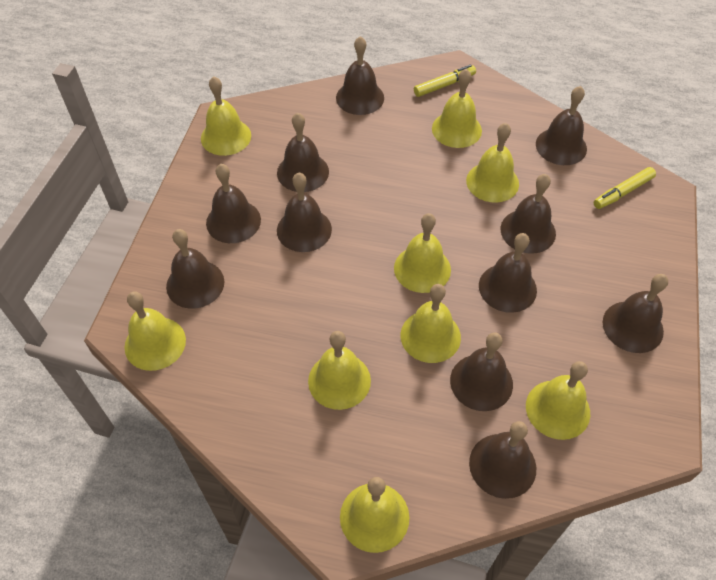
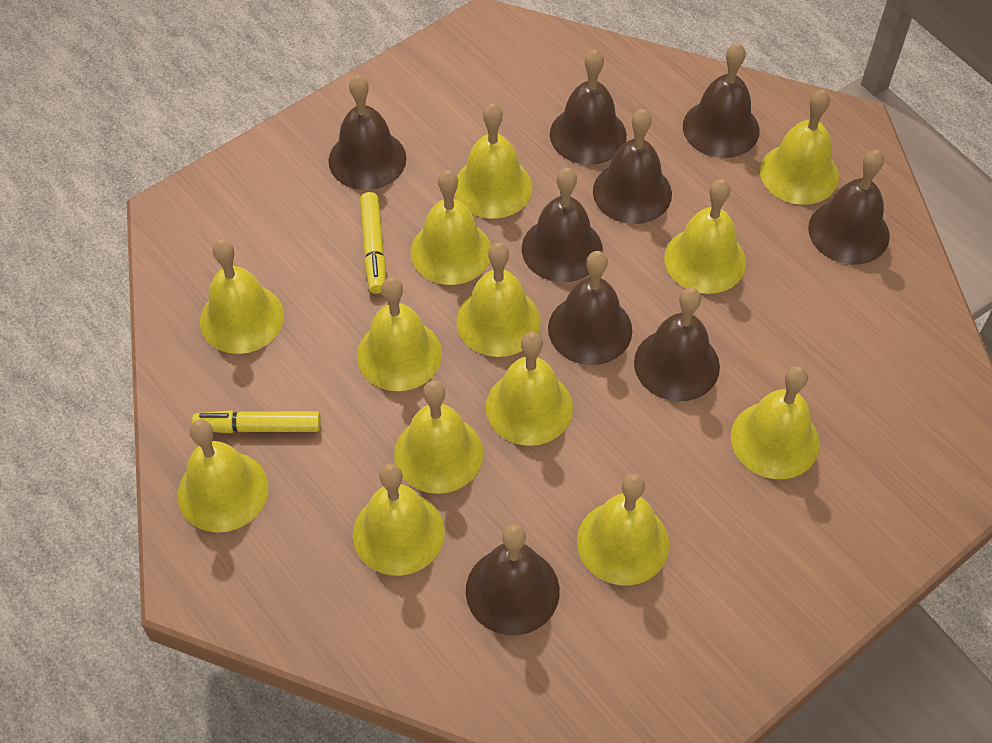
brown bell: 11 -> 9
yellow bell: 9 -> 13

